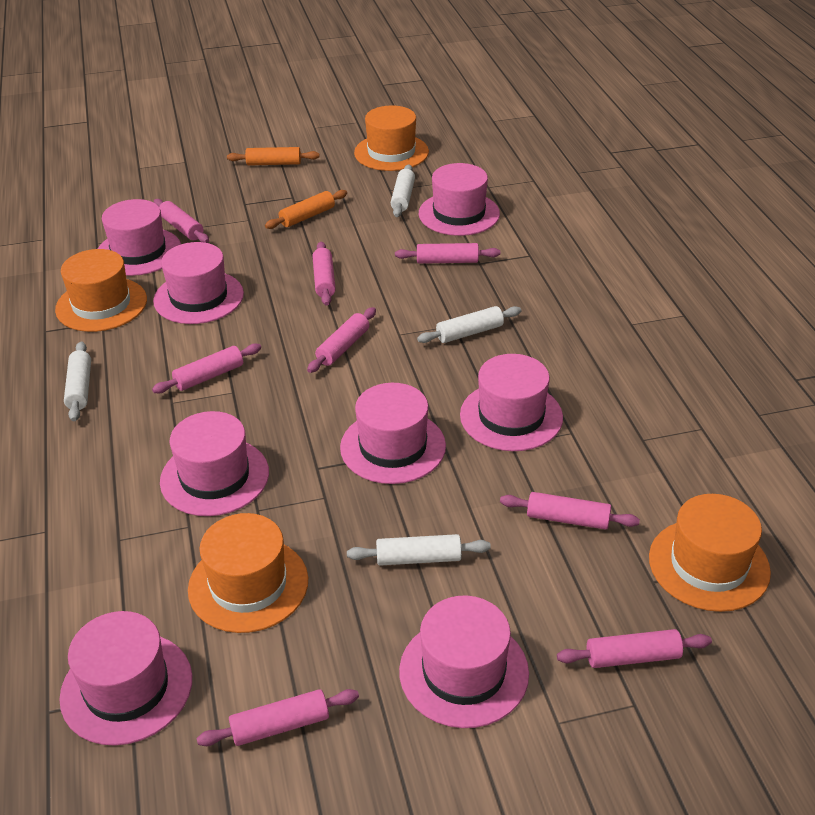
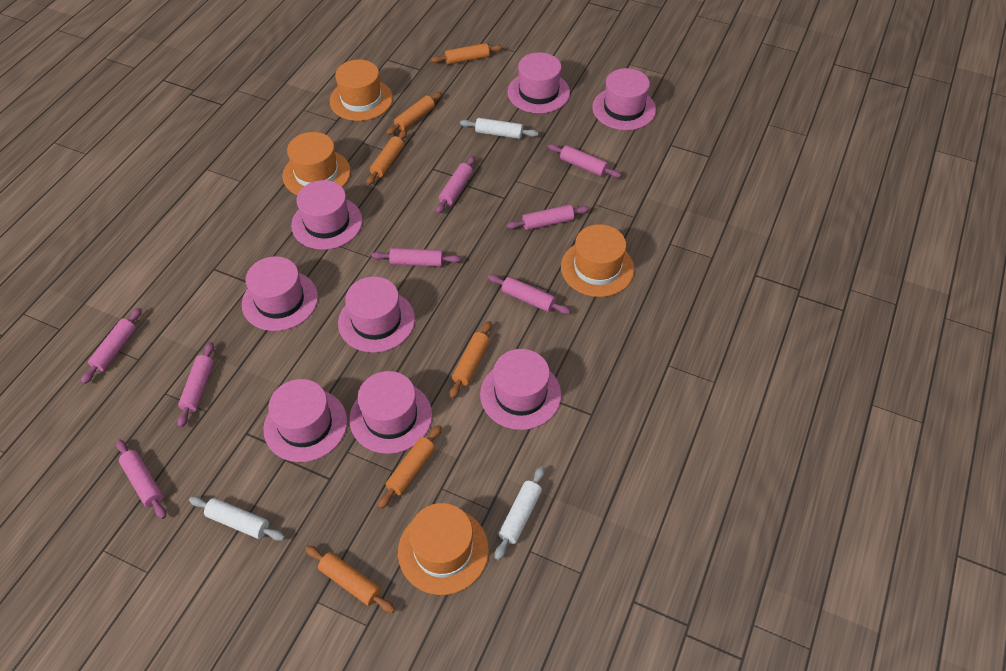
orange rolling pin: 2 -> 6
white rolling pin: 4 -> 3

